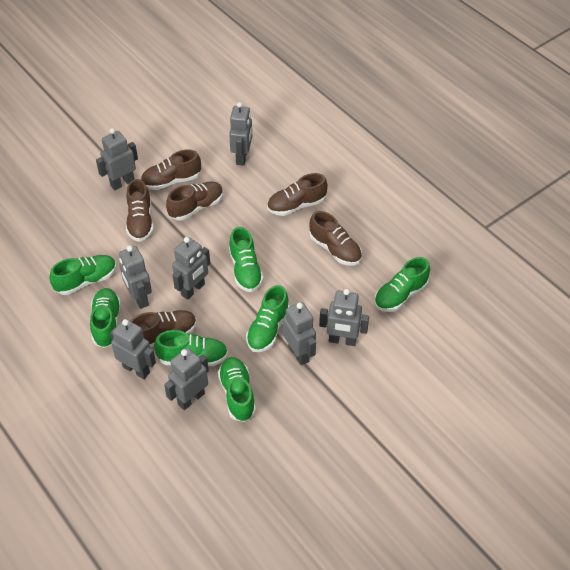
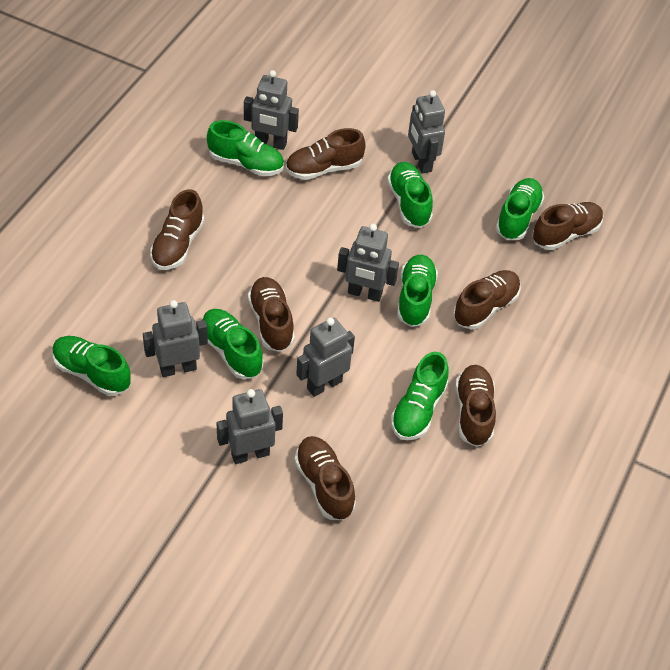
brown shoe: 6 -> 7
grey robot: 8 -> 6

